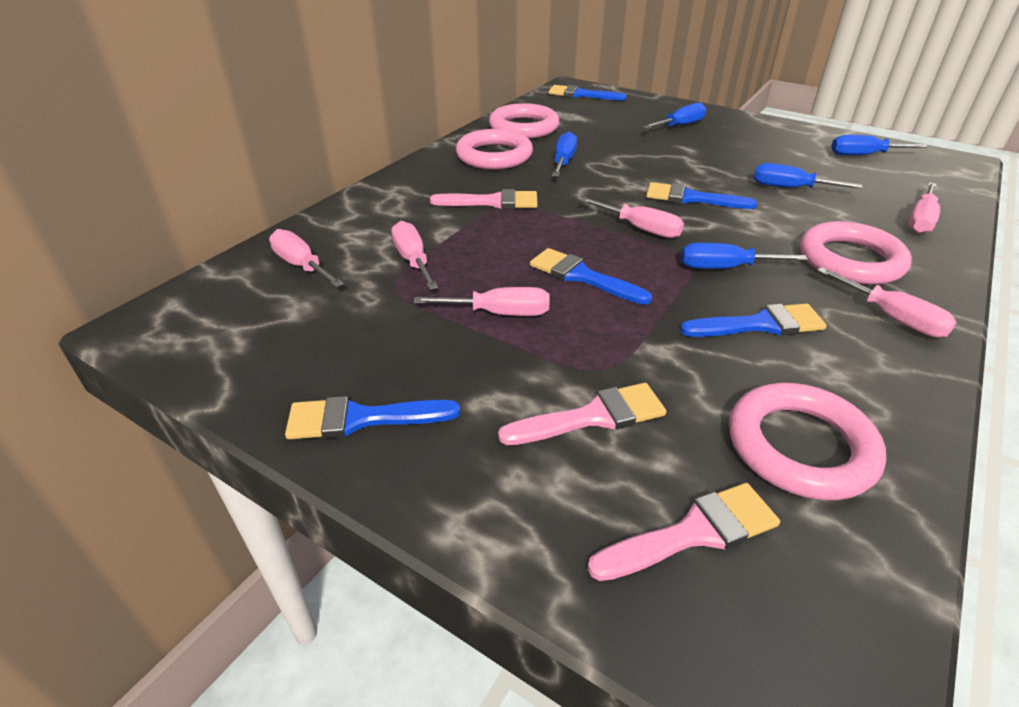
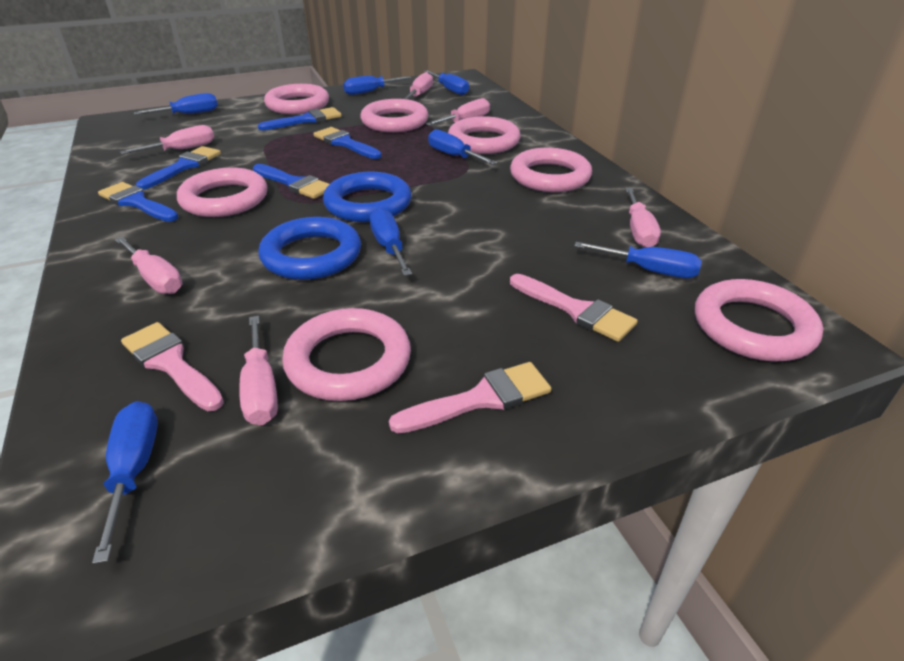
blue ring: 0 -> 2
blue screwdriver: 5 -> 7
pink ring: 4 -> 7

